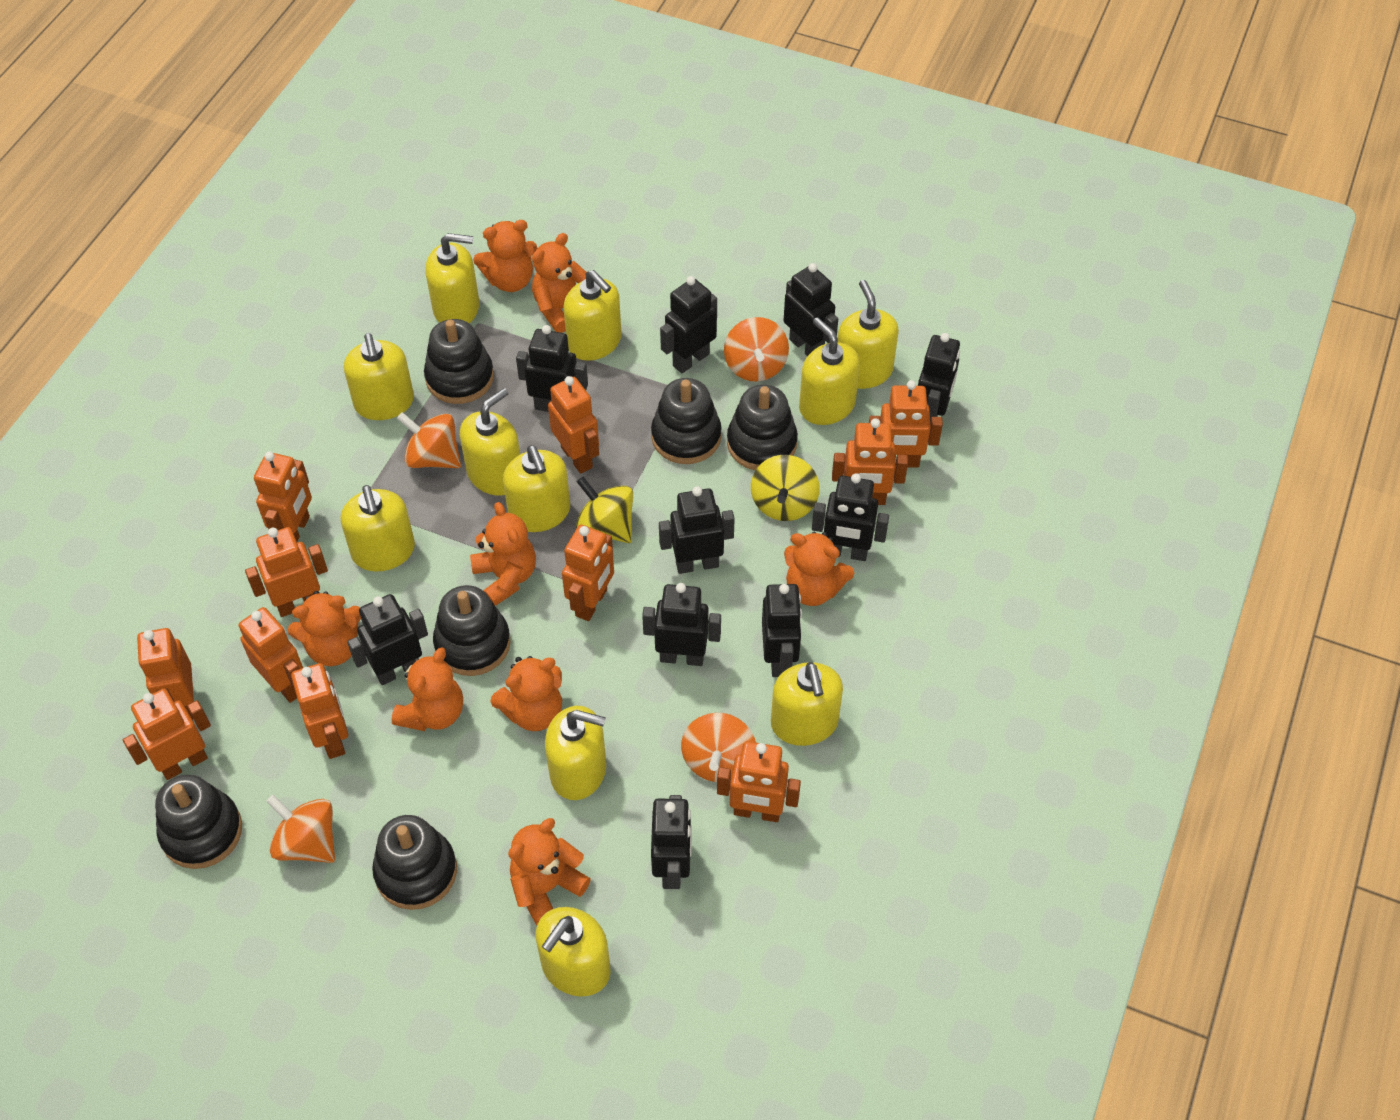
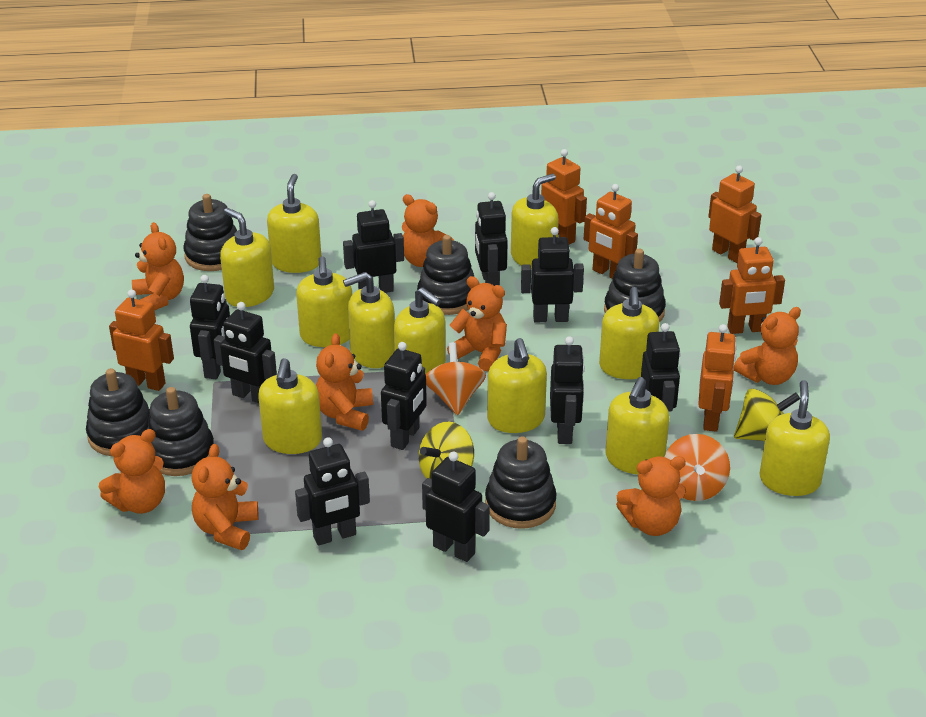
orange robot: 11 -> 6
orange spinning top: 4 -> 2

